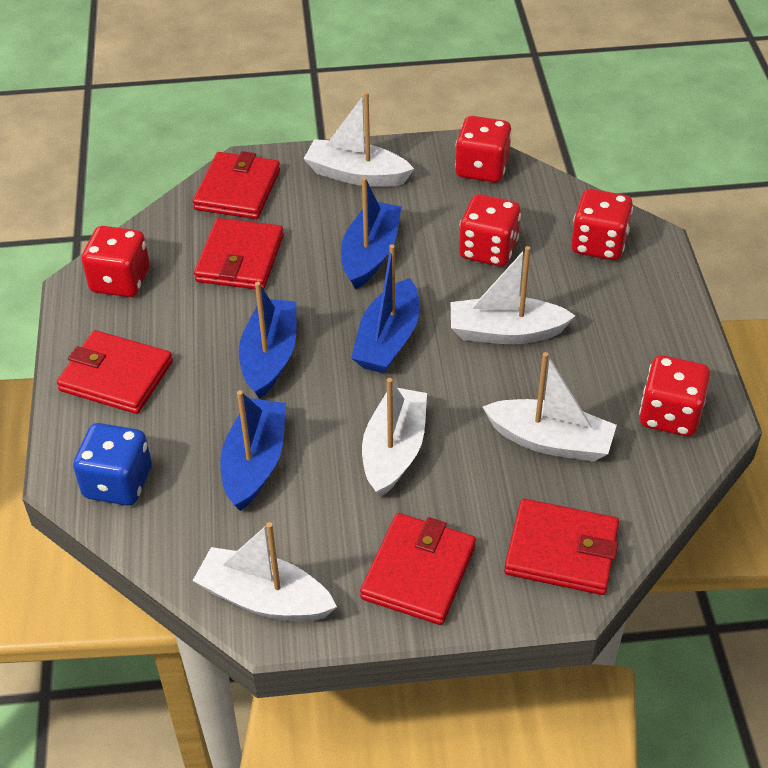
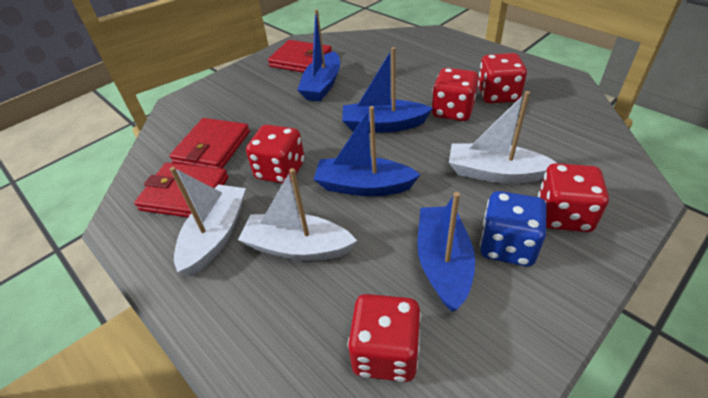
red wallet: 5 -> 3
white boat: 5 -> 3

